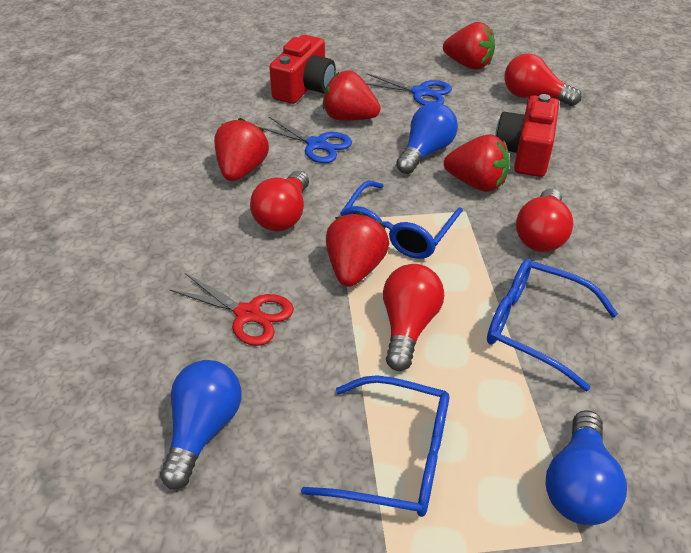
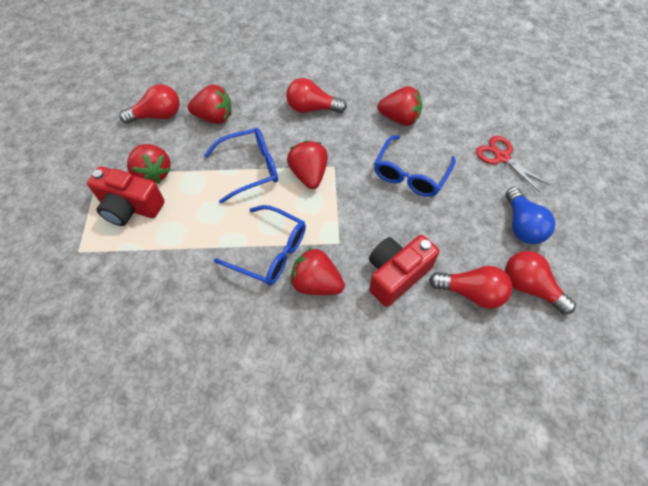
blue light bulb: 3 -> 1
blue scissors: 2 -> 0

